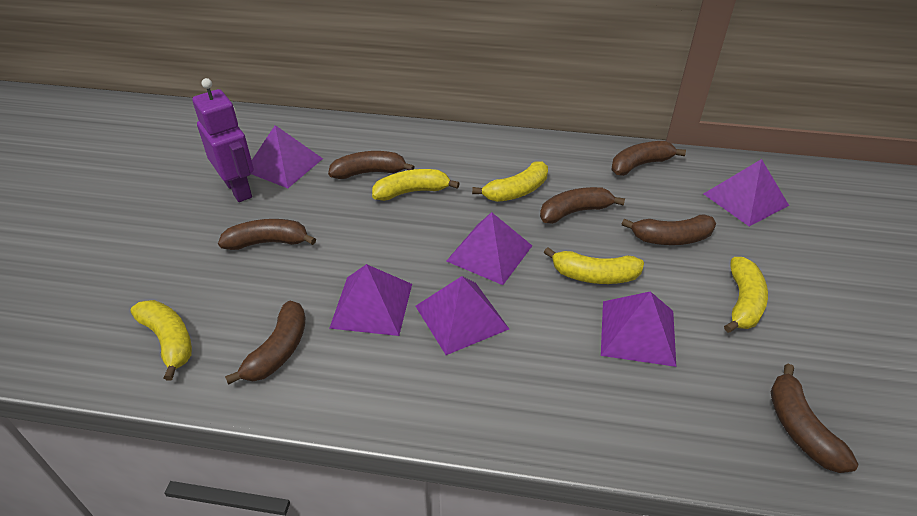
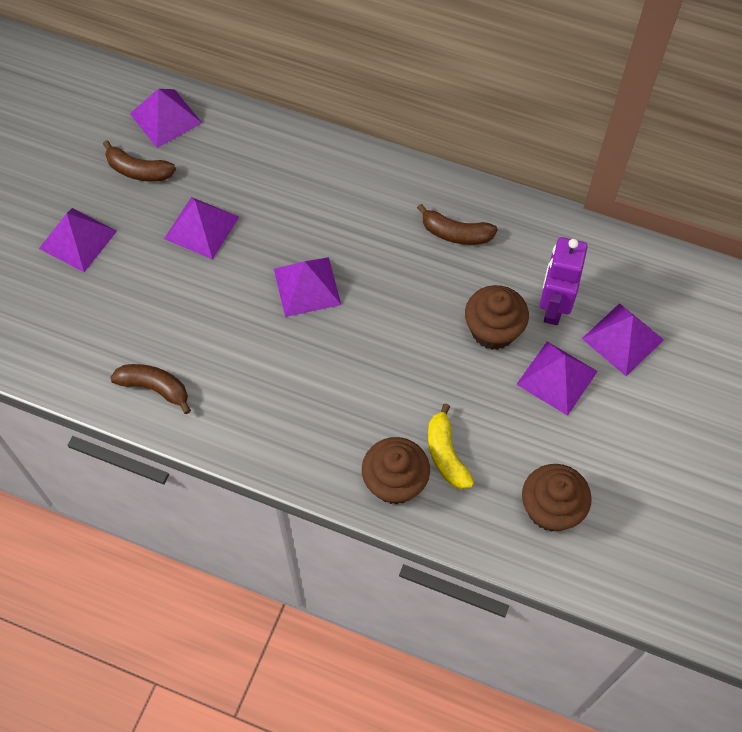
brown banana: 7 -> 3
brown cupcake: 0 -> 3
yellow banana: 5 -> 1

